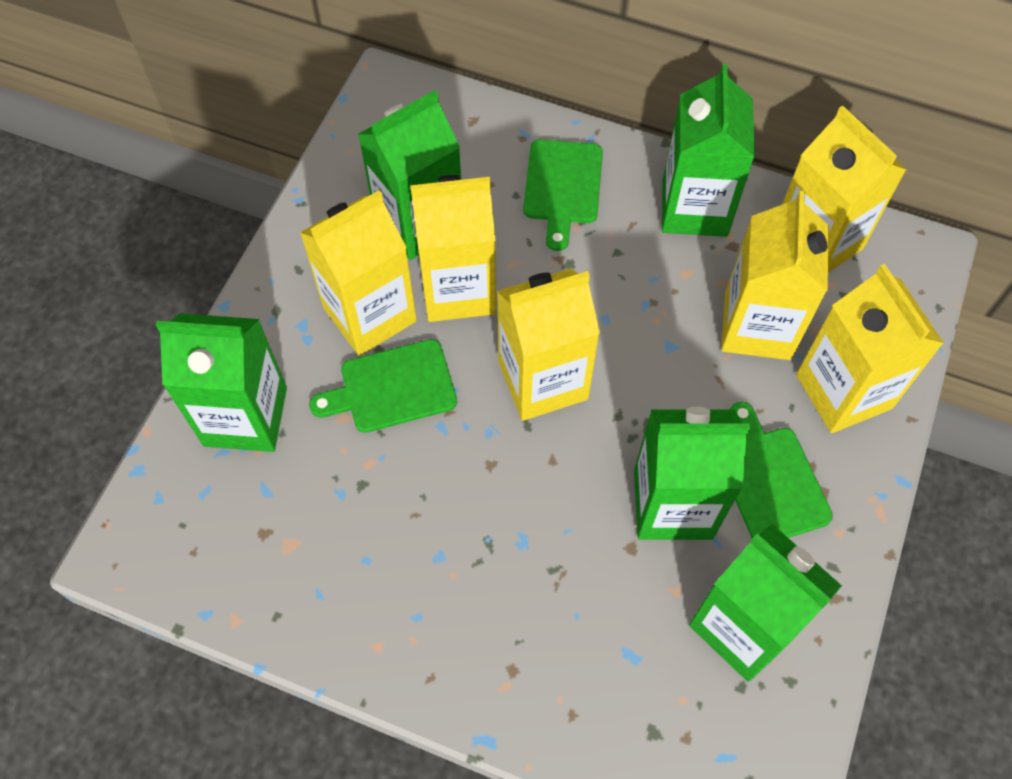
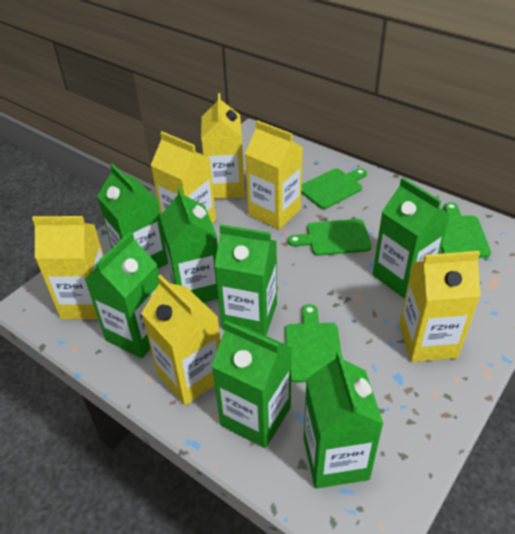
green carton: 5 -> 7
green cutting board: 3 -> 4

